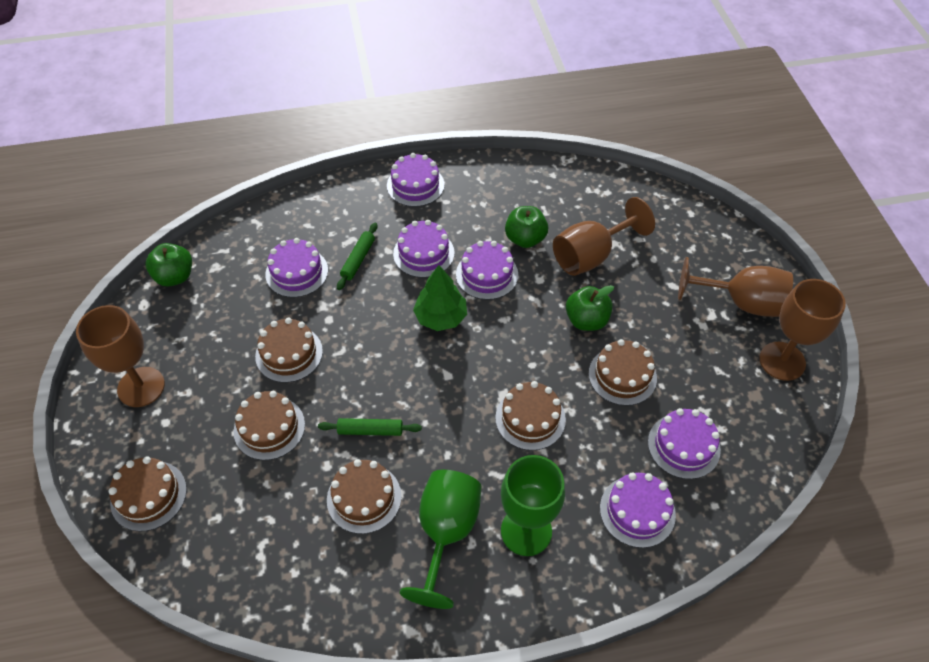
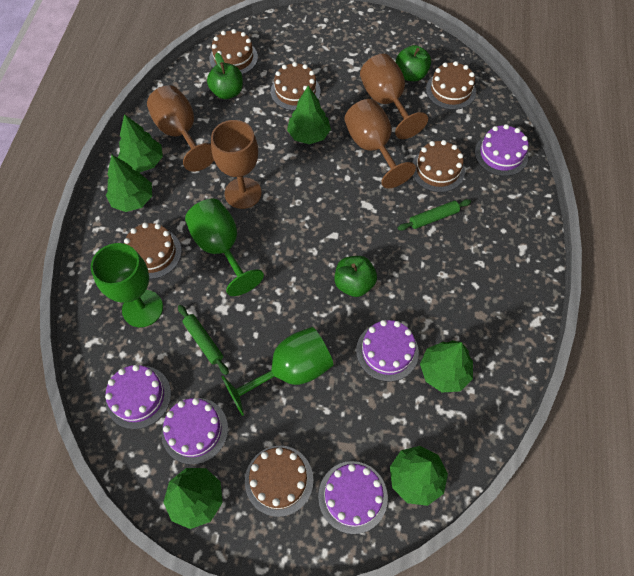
green goblet: 2 -> 3
green tree: 1 -> 6
purple cake: 6 -> 5

